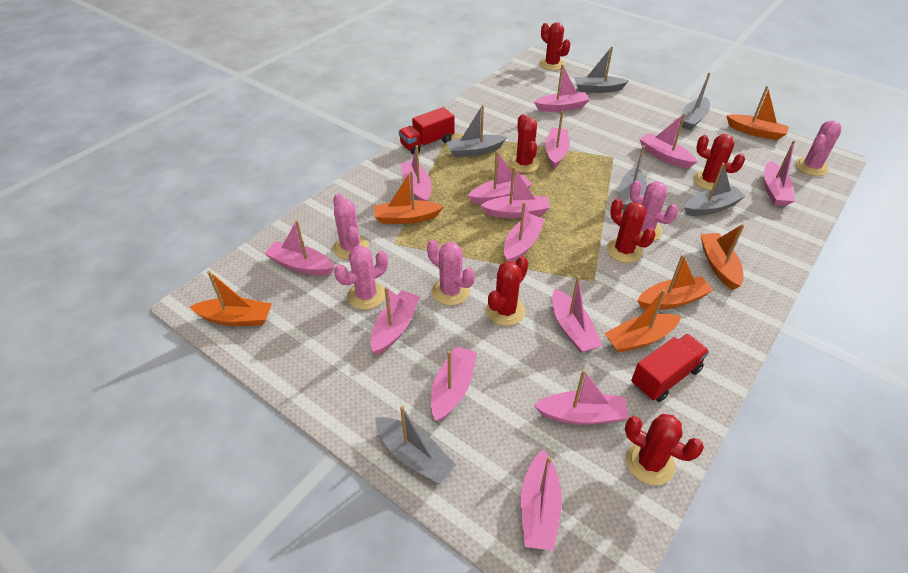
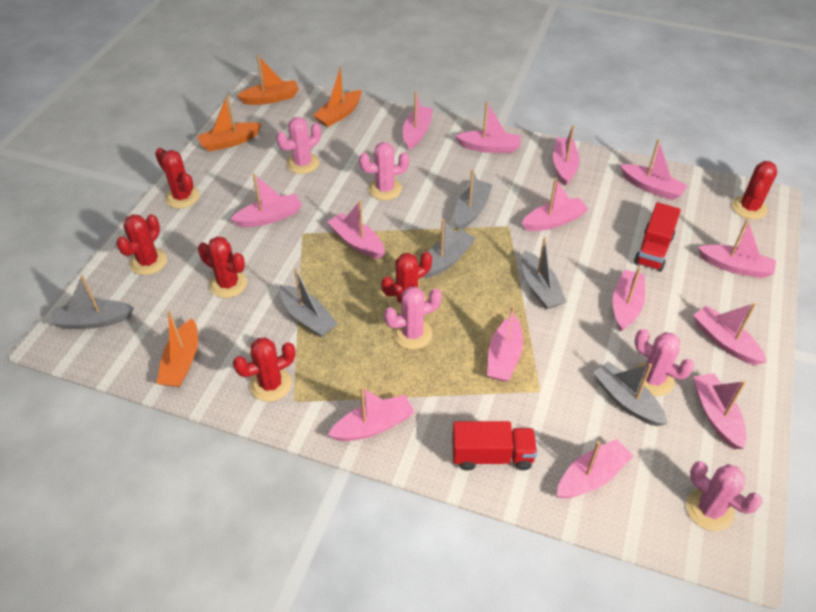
orange boat: 6 -> 4

